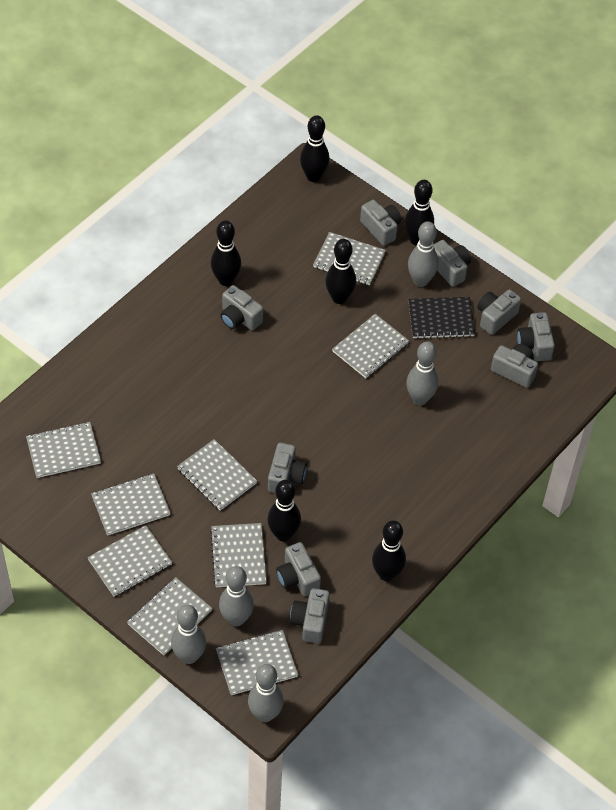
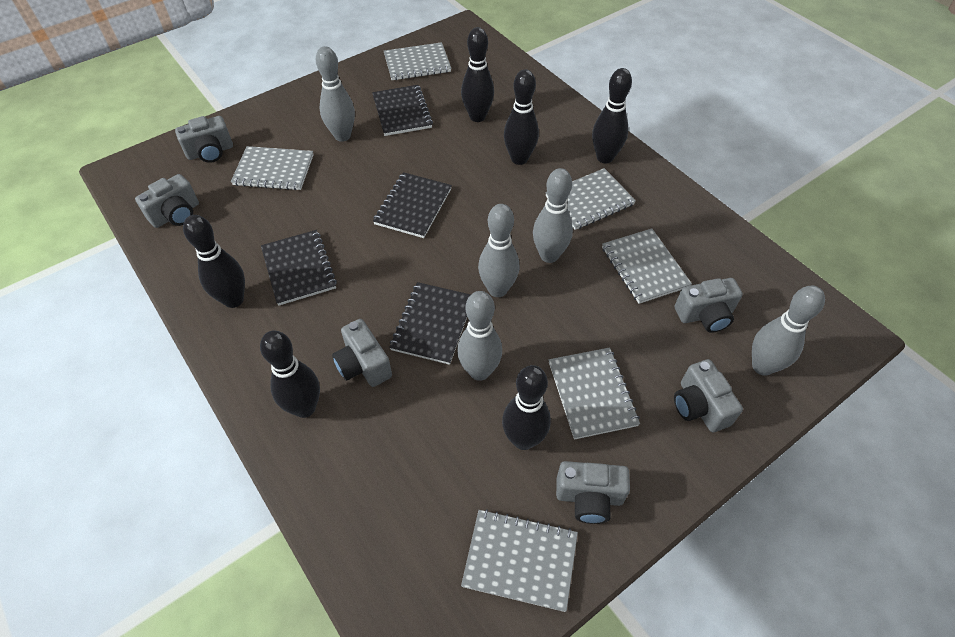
black notebook: 1 -> 4
grey camera: 9 -> 6
grey notebook: 9 -> 6

